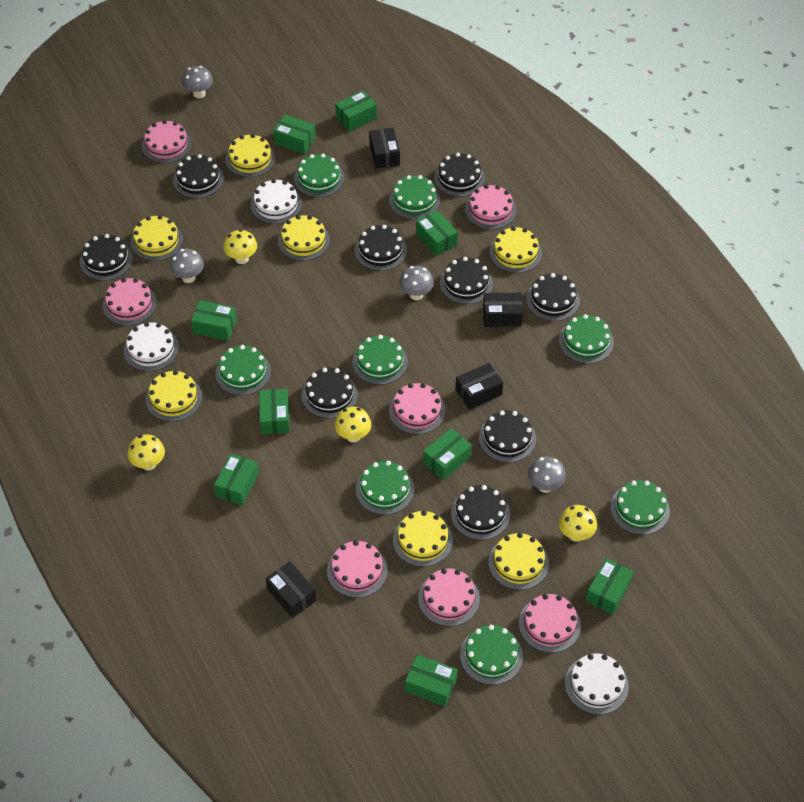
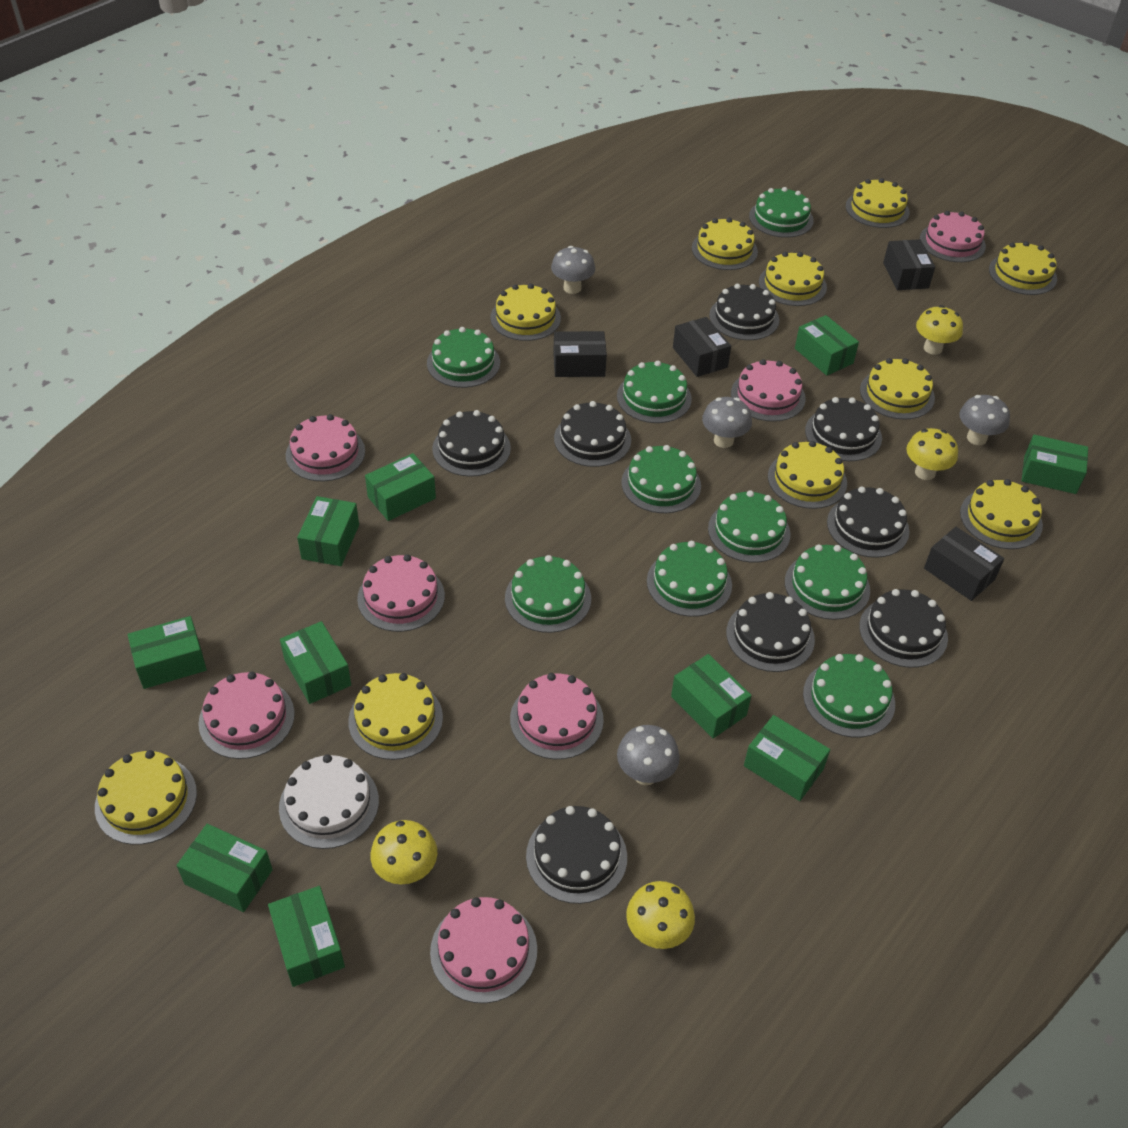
black cake: 9 -> 8
green box: 9 -> 10
green cake: 8 -> 9
white cake: 3 -> 1
yellow cake: 7 -> 10

